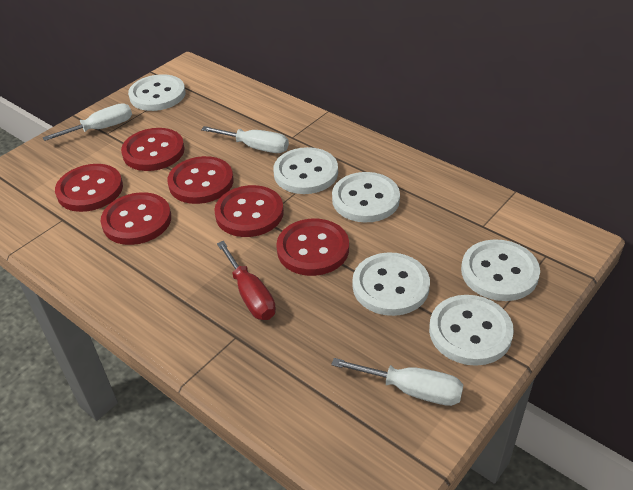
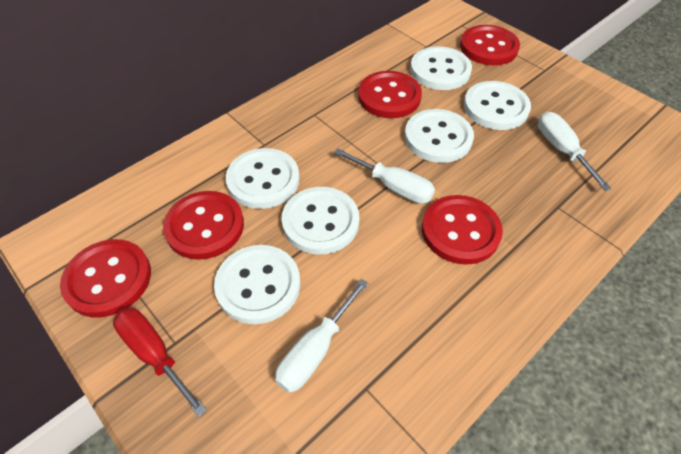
red button: 6 -> 5

